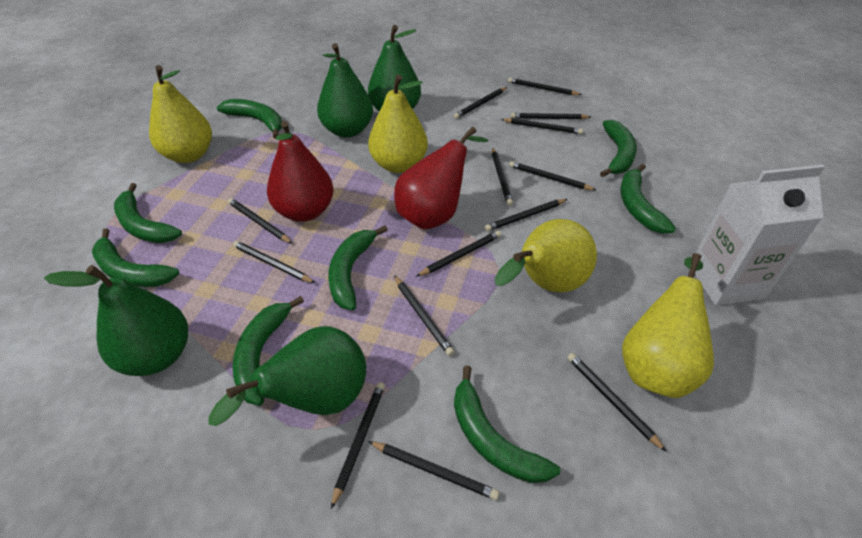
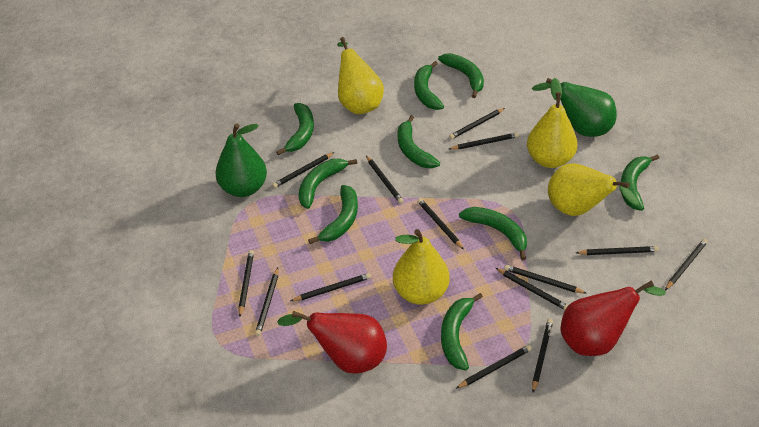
green banana: 8 -> 9
green pear: 4 -> 2
white carton: 1 -> 0

